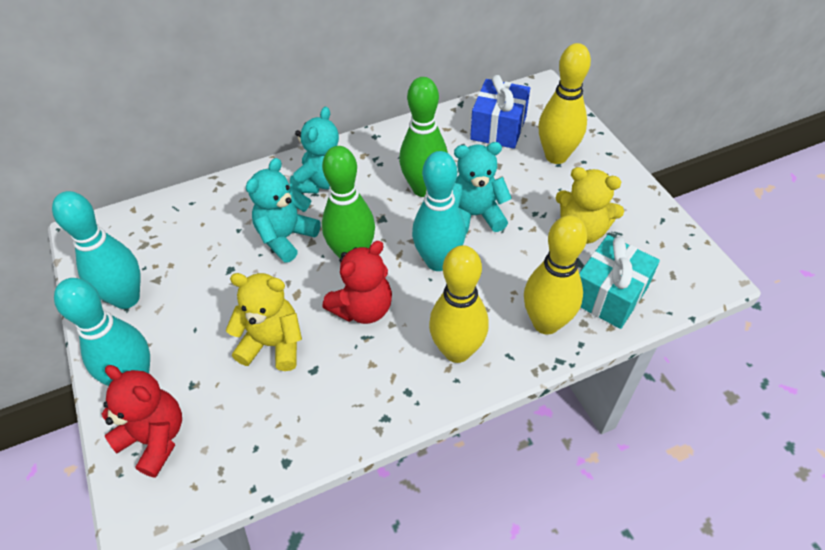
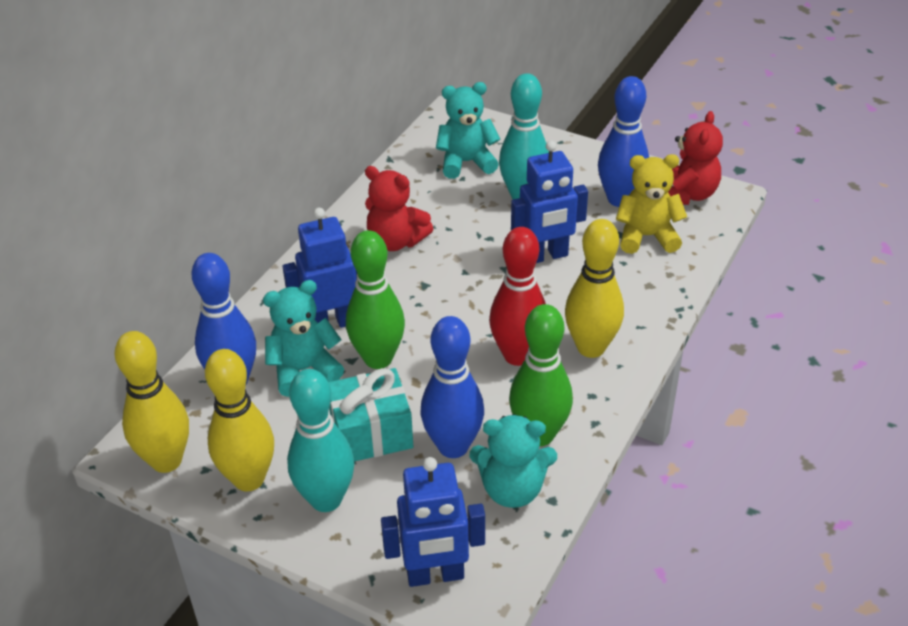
blue bowling pin: 0 -> 3
blue gift: 1 -> 0
blue robot: 0 -> 3
red bowling pin: 0 -> 1
turquoise bowling pin: 3 -> 2
yellow teddy bear: 2 -> 1

